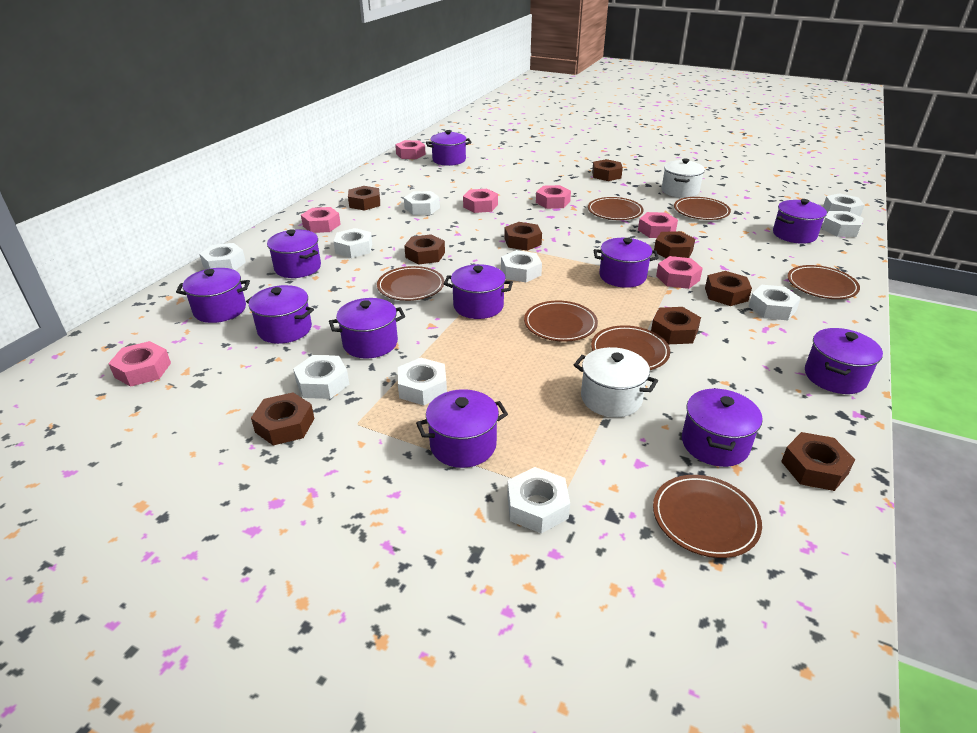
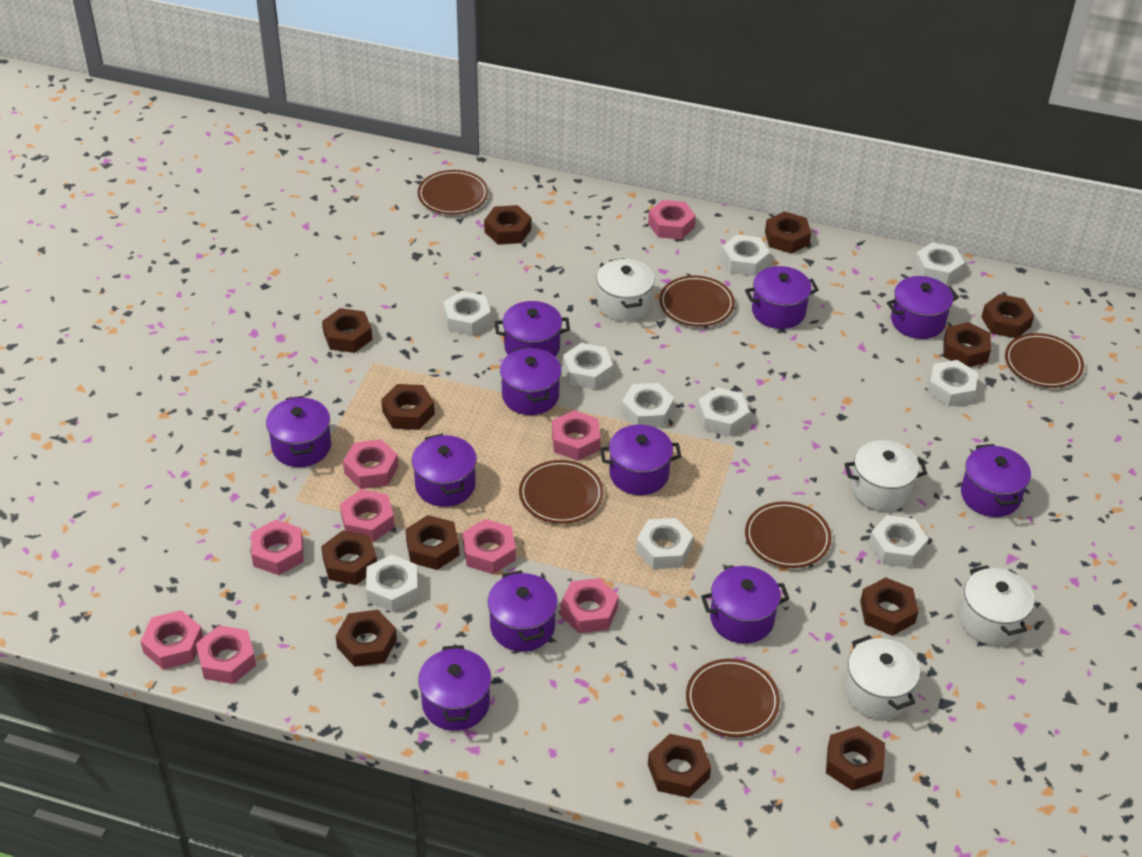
brown nut: 9 -> 12
brown plate: 7 -> 6
pink nut: 7 -> 9
white pot: 2 -> 4

